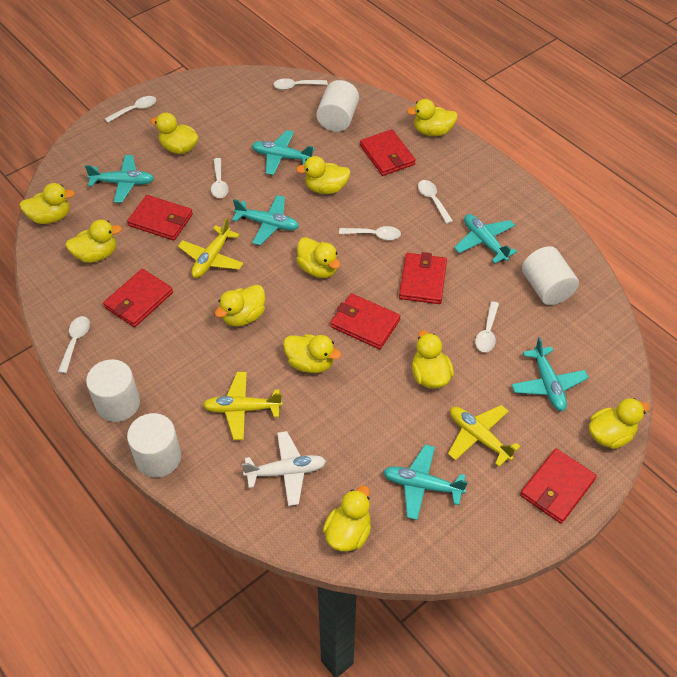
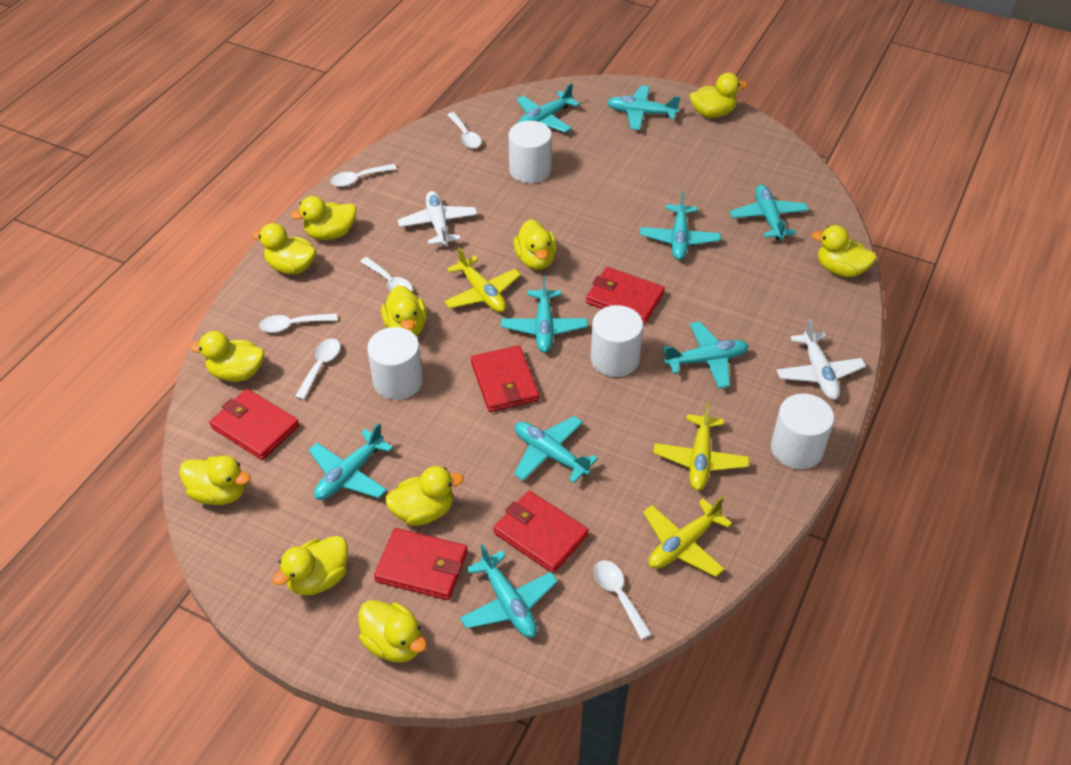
red wallet: 6 -> 5
turquoise plane: 6 -> 9
white plane: 1 -> 2
white spoon: 7 -> 6

